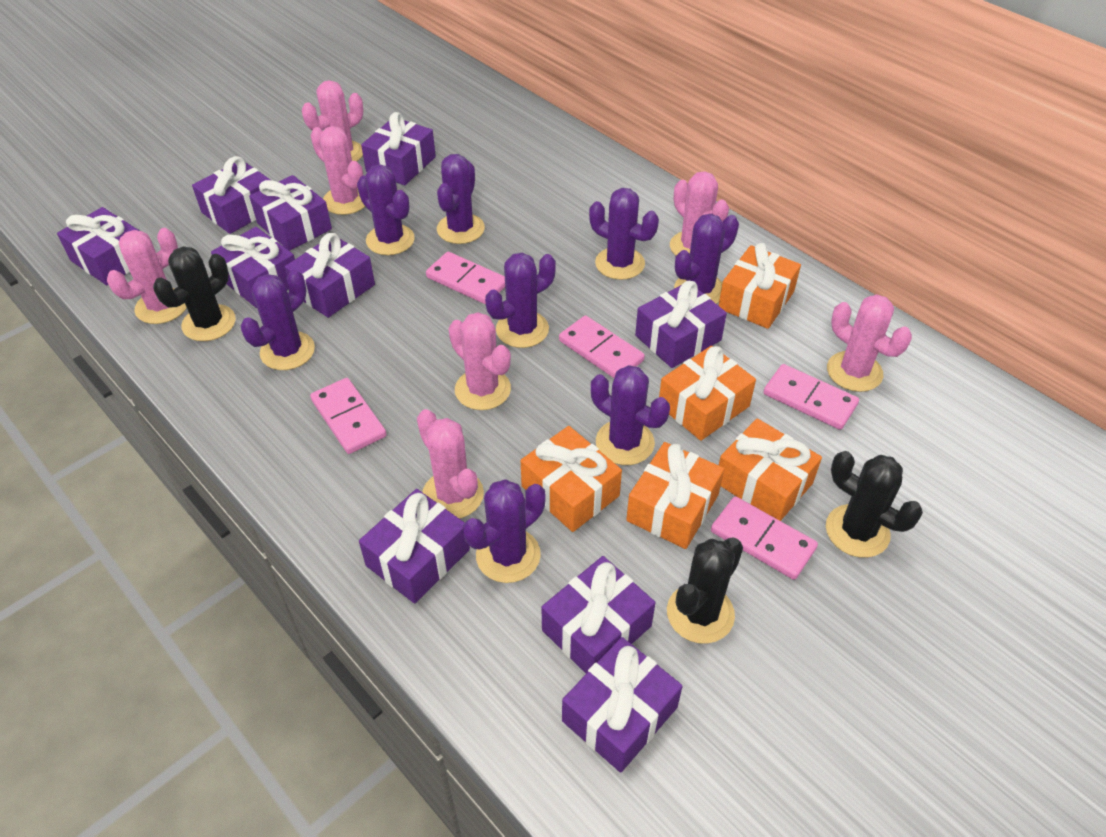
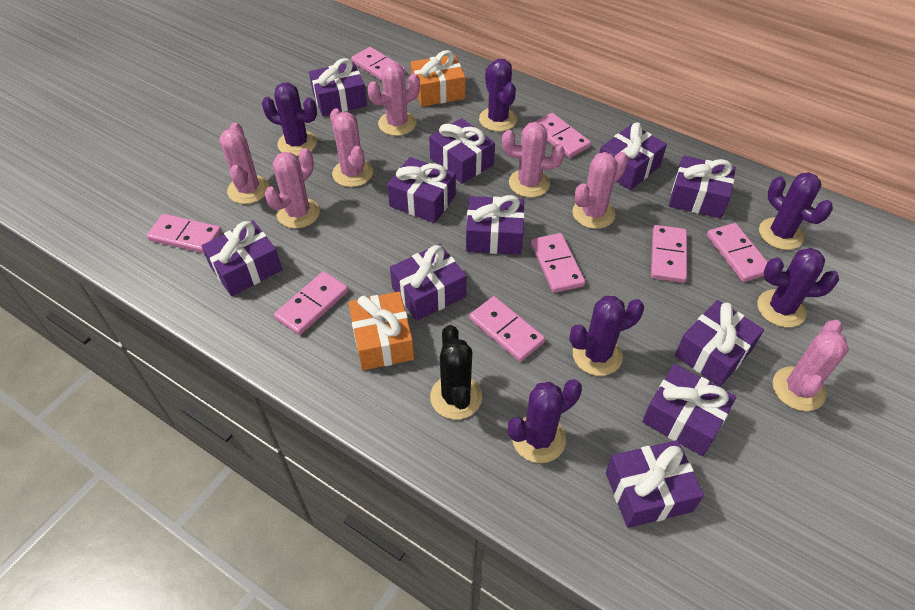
black cactus: 3 -> 1
orange gift: 5 -> 2
pink domino: 5 -> 8
purple cactus: 8 -> 6
purple gift: 10 -> 11

